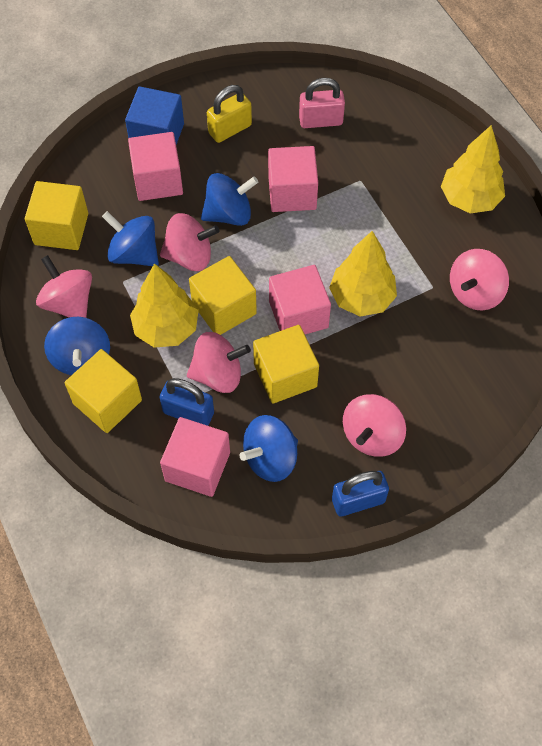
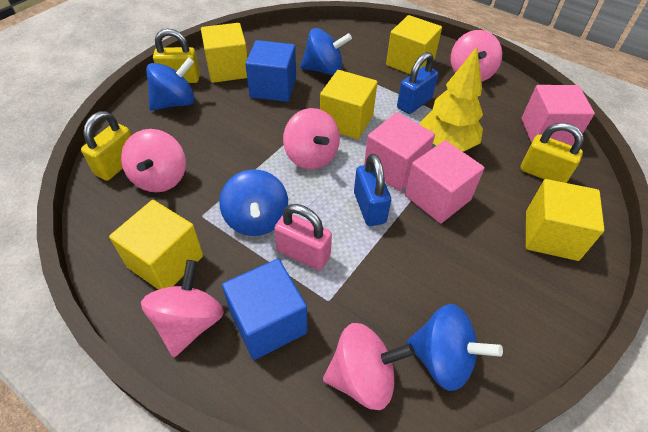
blue cube: 1 -> 2
pink cube: 4 -> 3
yellow cube: 4 -> 5
yellow padlock: 1 -> 3
yellow tree: 3 -> 1

